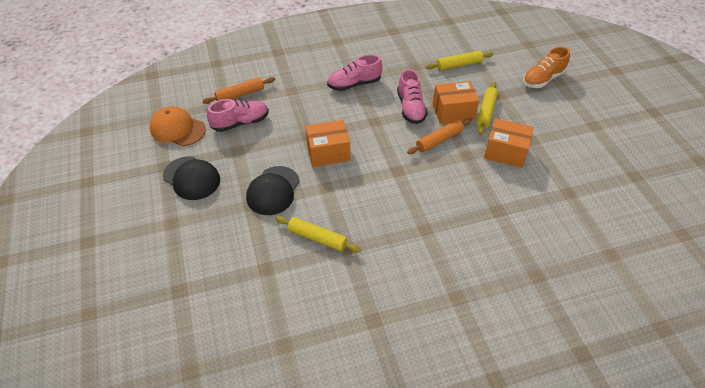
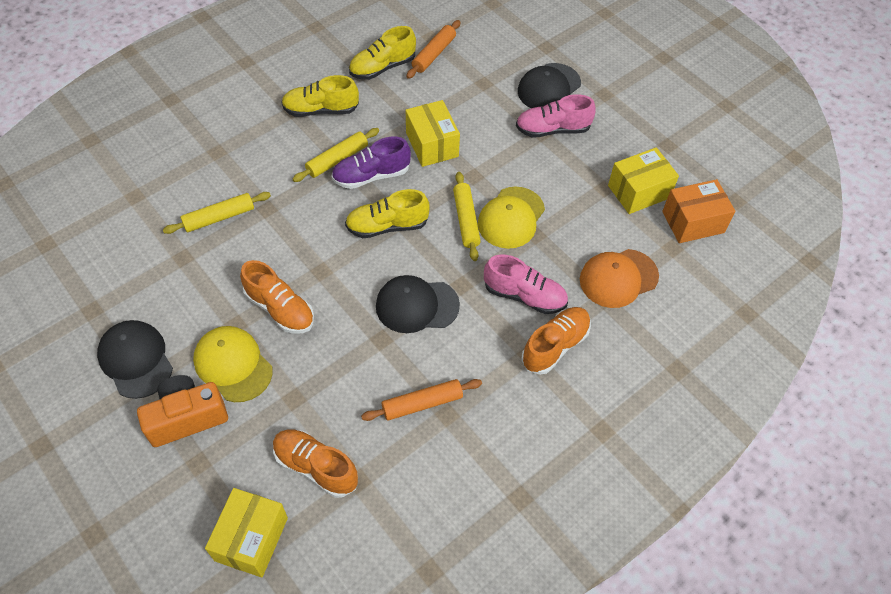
black cap: 2 -> 3
orange box: 3 -> 1
orange camera: 0 -> 1
orange shoe: 1 -> 3
pink shoe: 3 -> 2
purple shoe: 0 -> 1
yellow box: 0 -> 3
yellow cap: 0 -> 2
yellow shoe: 0 -> 3

